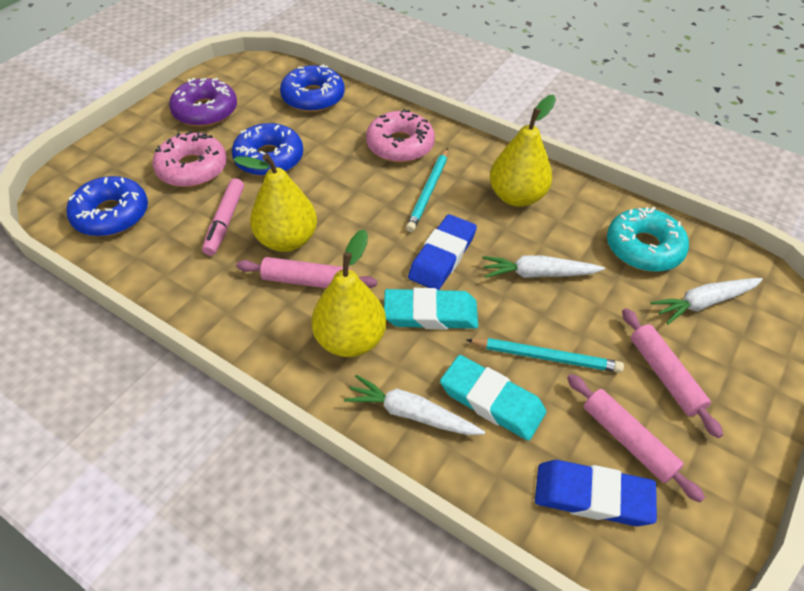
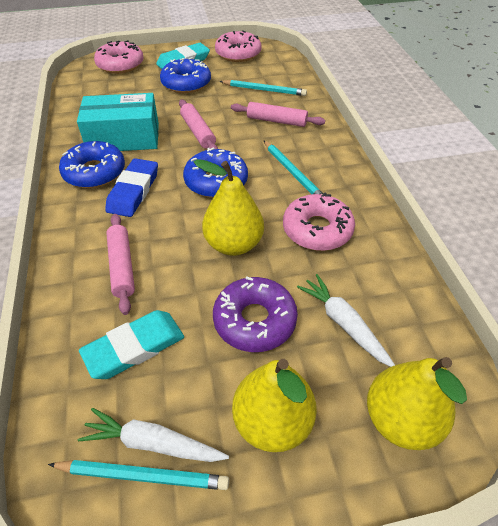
blue eraser: 2 -> 1
pink donut: 2 -> 3
pink marker: 1 -> 0
turquoise box: 0 -> 1
turquoise donut: 1 -> 0
turquoise pencil: 2 -> 3
white carrot: 3 -> 2

